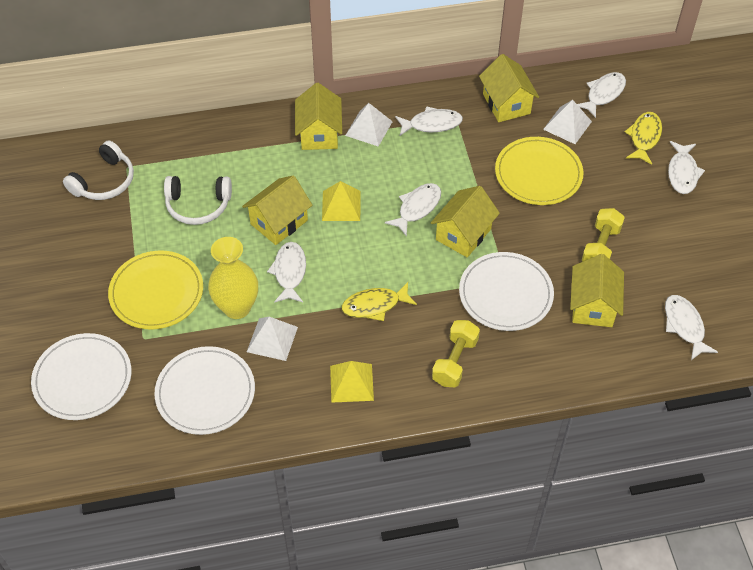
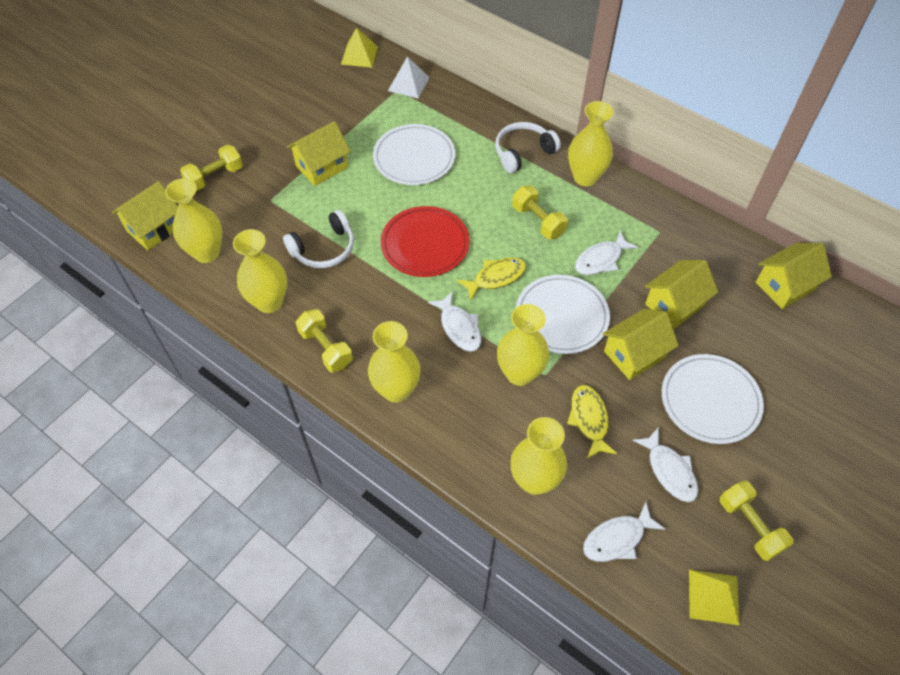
red plate: 0 -> 1
white fish: 6 -> 4
white pyramid: 3 -> 1
yellow dumbbell: 2 -> 4
yellow plate: 2 -> 0
yellow vase: 1 -> 6

